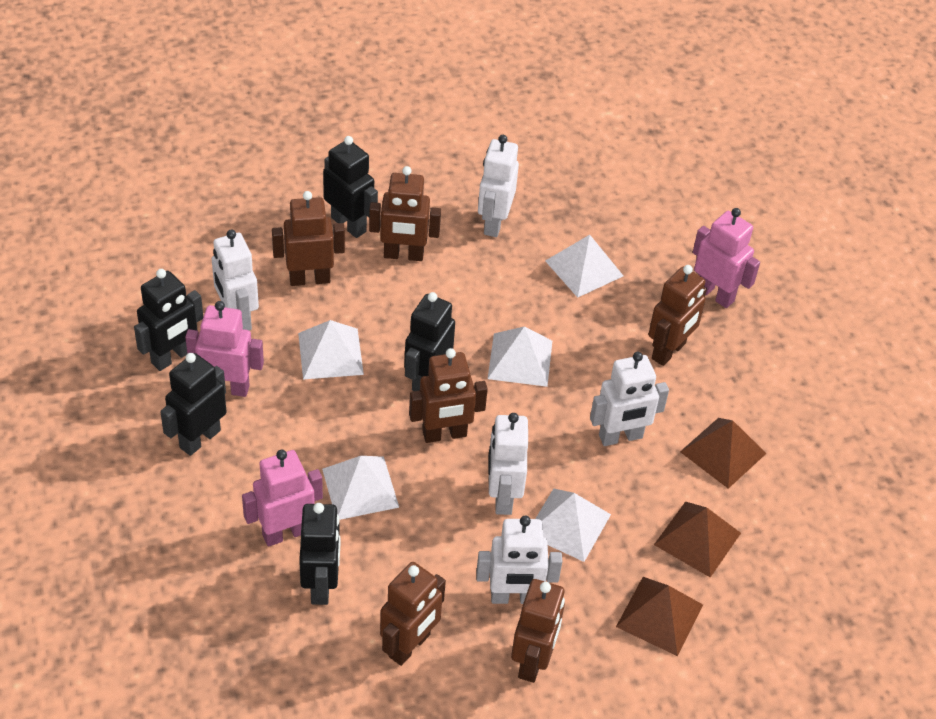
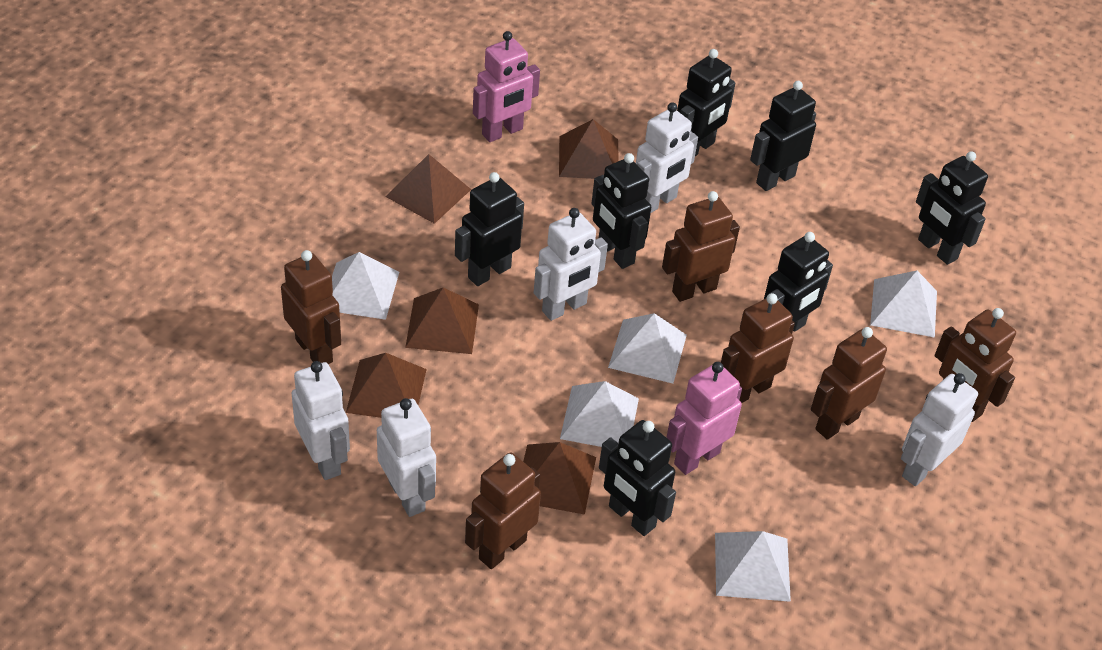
black robot: 5 -> 7
brown pyramid: 3 -> 5
pink robot: 3 -> 2

